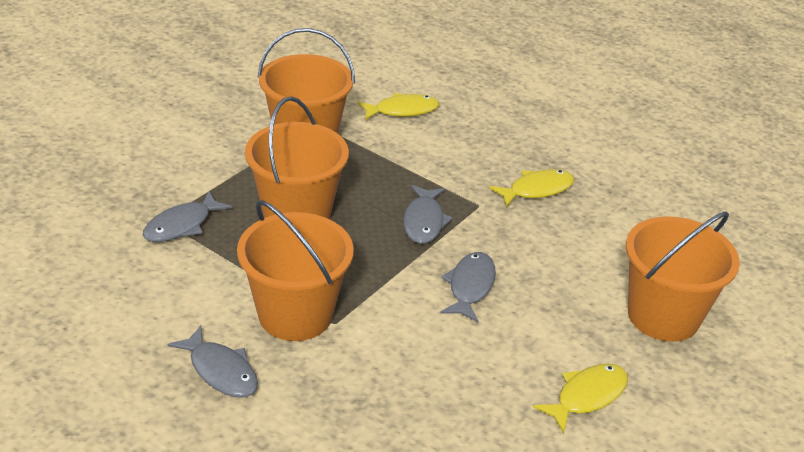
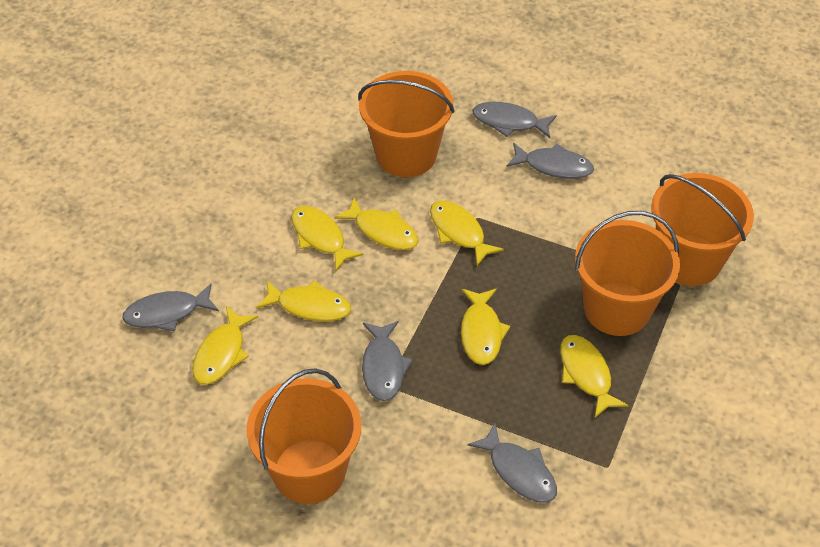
grey fish: 4 -> 5
yellow fish: 3 -> 7

